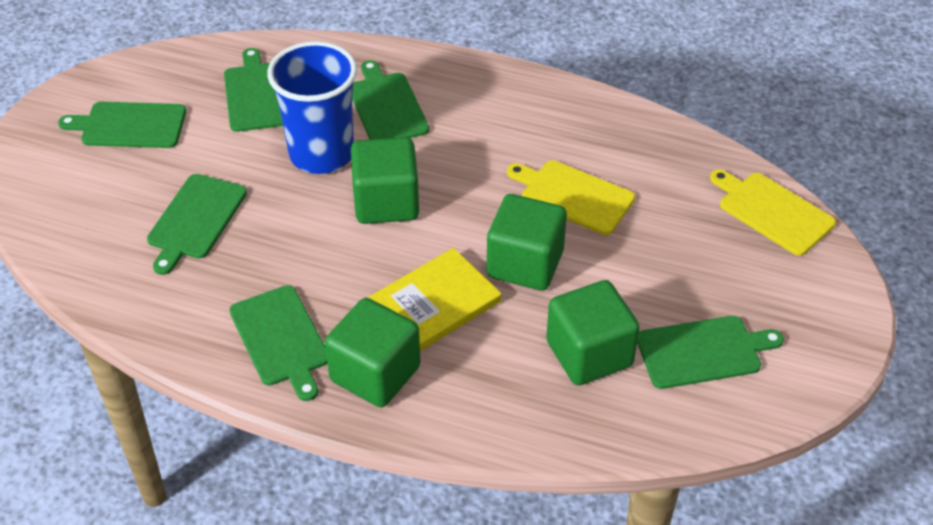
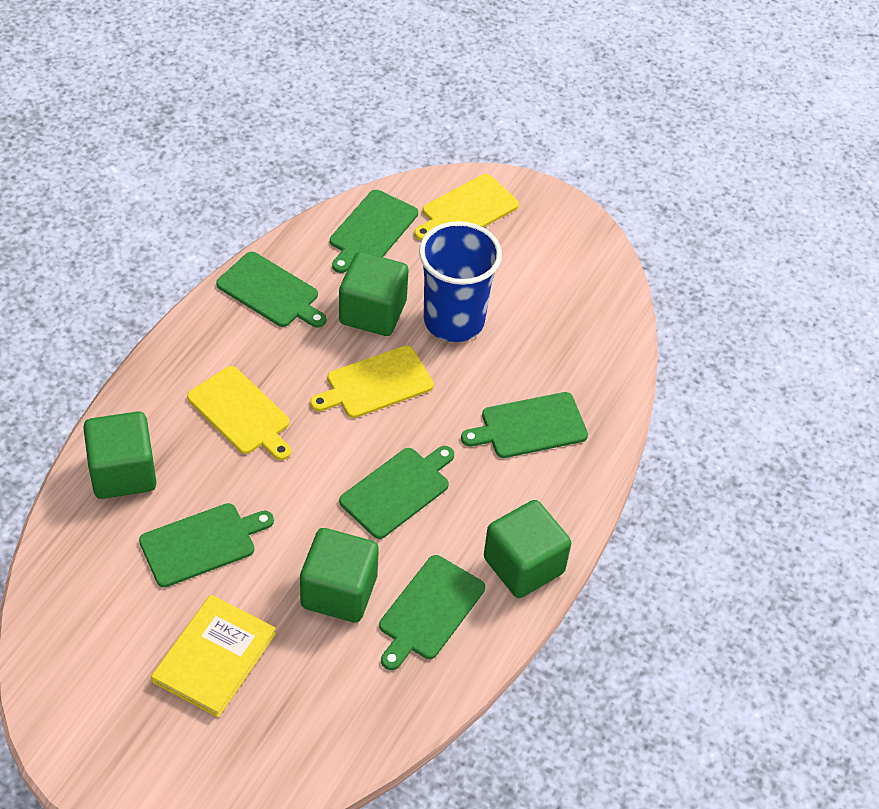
yellow cutting board: 2 -> 3

